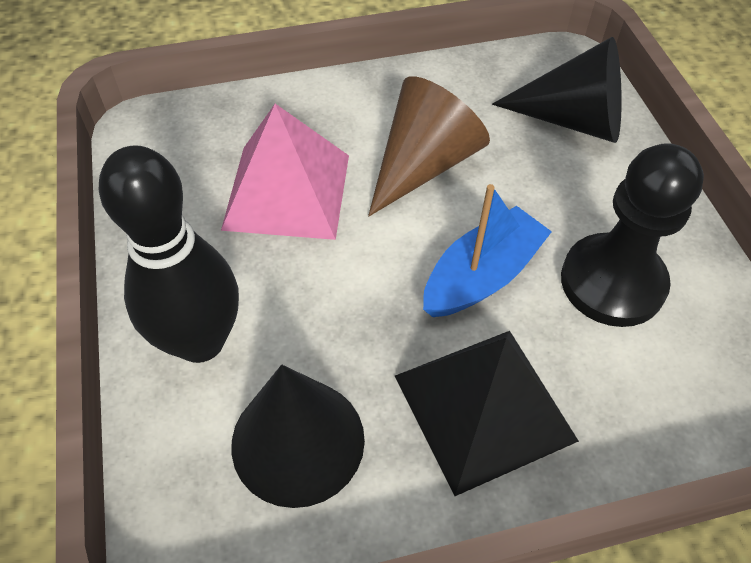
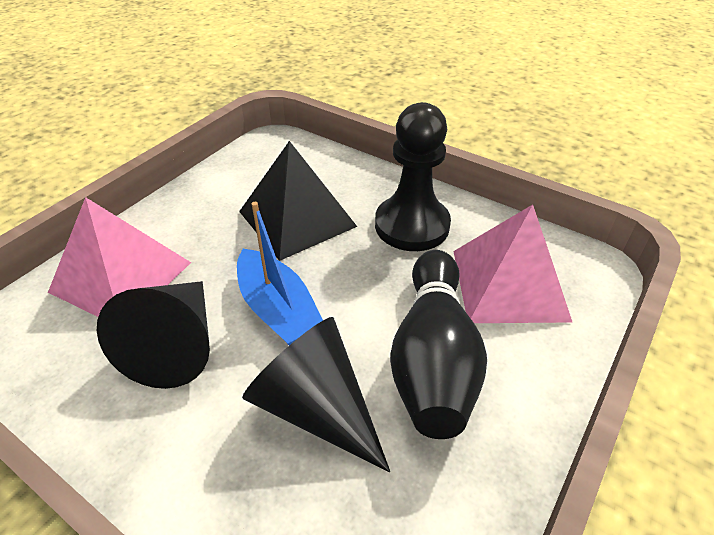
brown cone: 1 -> 0
pink pyramid: 1 -> 2

